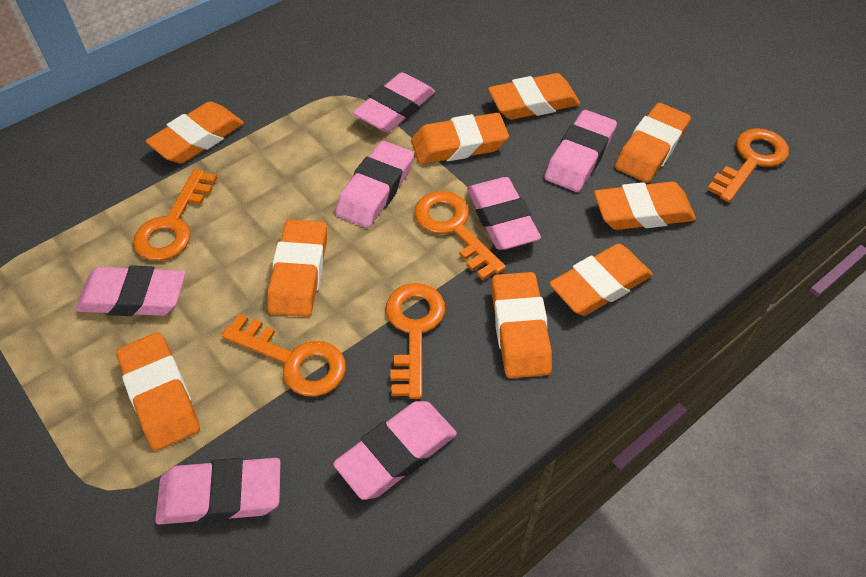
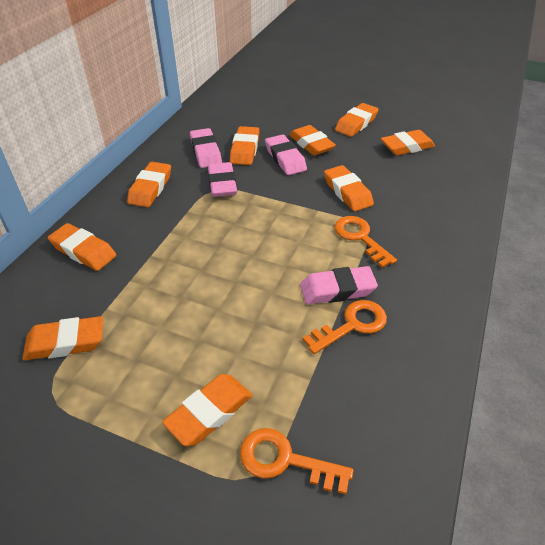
orange key: 5 -> 3
pink eraser: 7 -> 4

